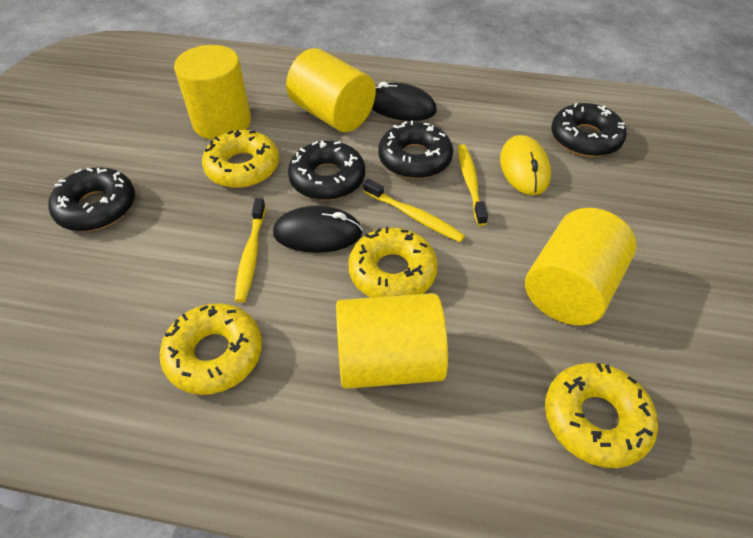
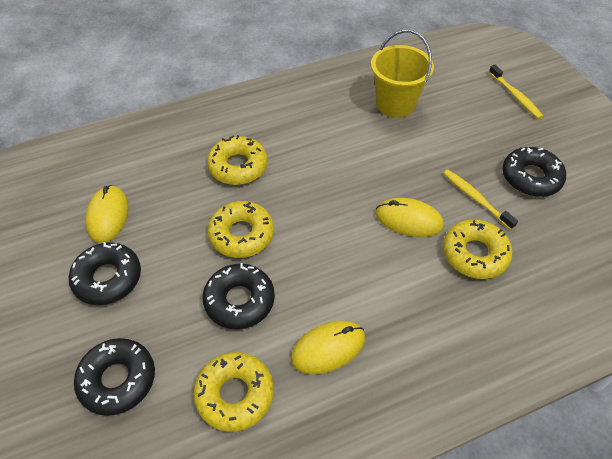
black mouse: 2 -> 0
yellow bucket: 0 -> 1
yellow cylinder: 4 -> 0
yellow mouse: 1 -> 3
yellow toothbrush: 3 -> 2

